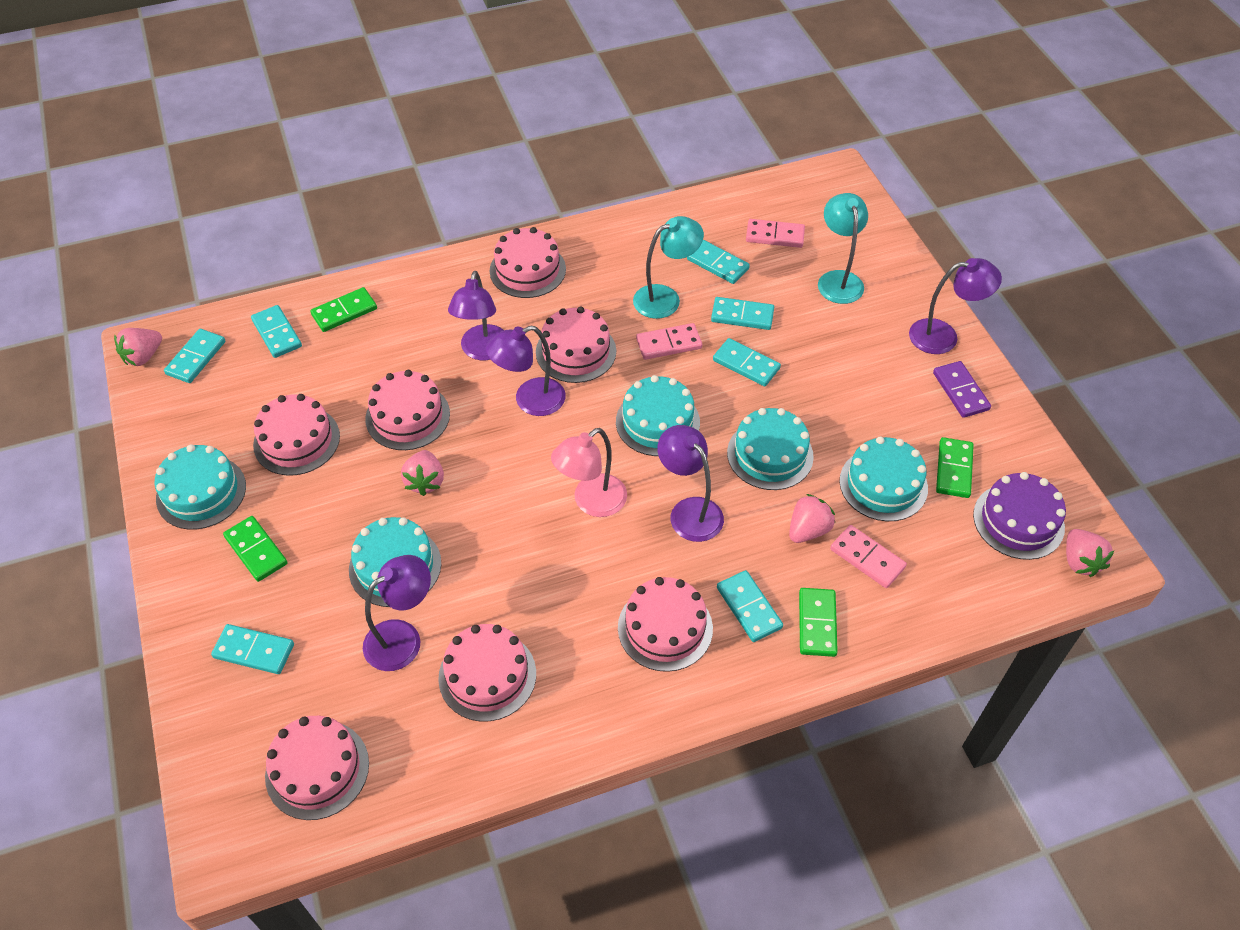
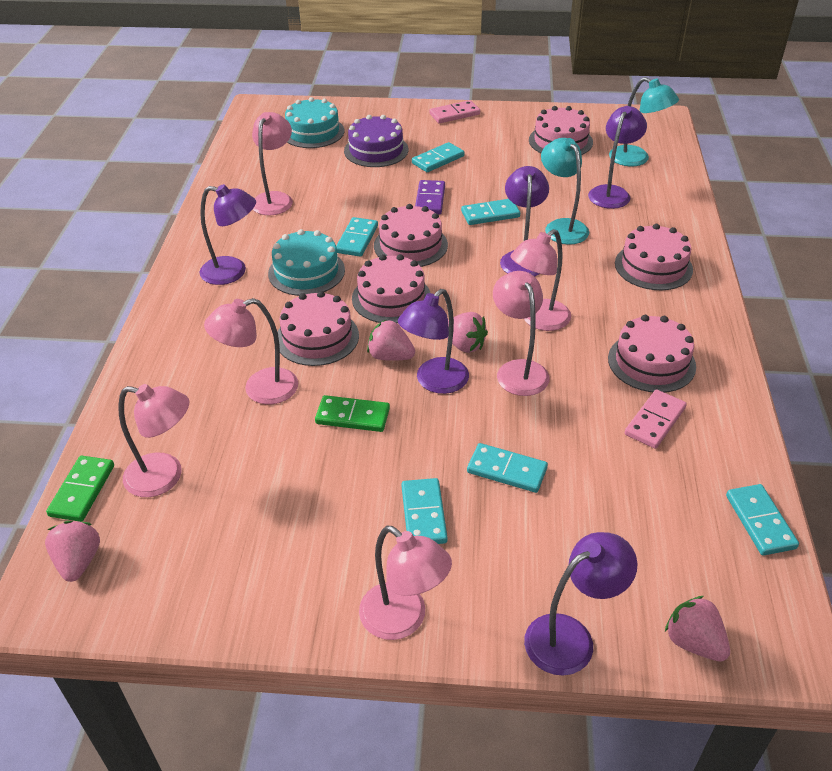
green domino: 4 -> 2
pink cake: 7 -> 6
pink domino: 3 -> 2
pink lamp: 1 -> 6
turquoise cake: 5 -> 2
turquoise domino: 7 -> 6

